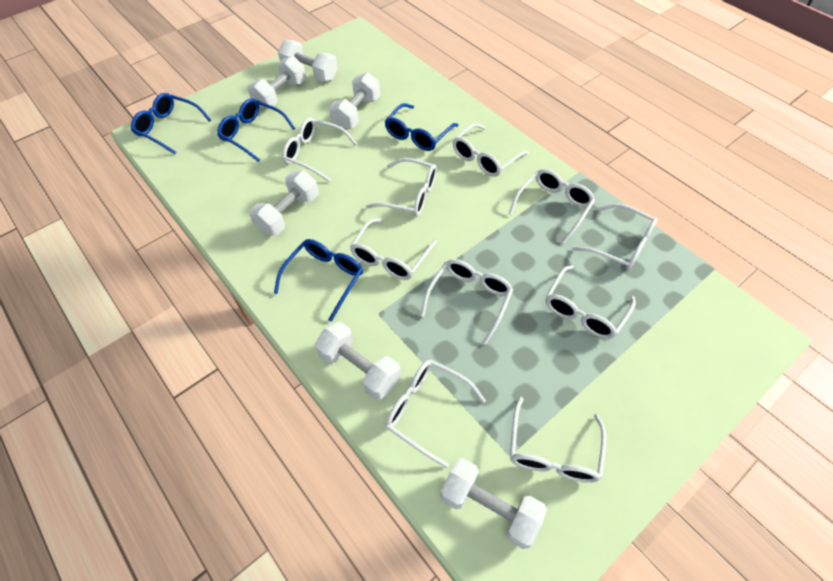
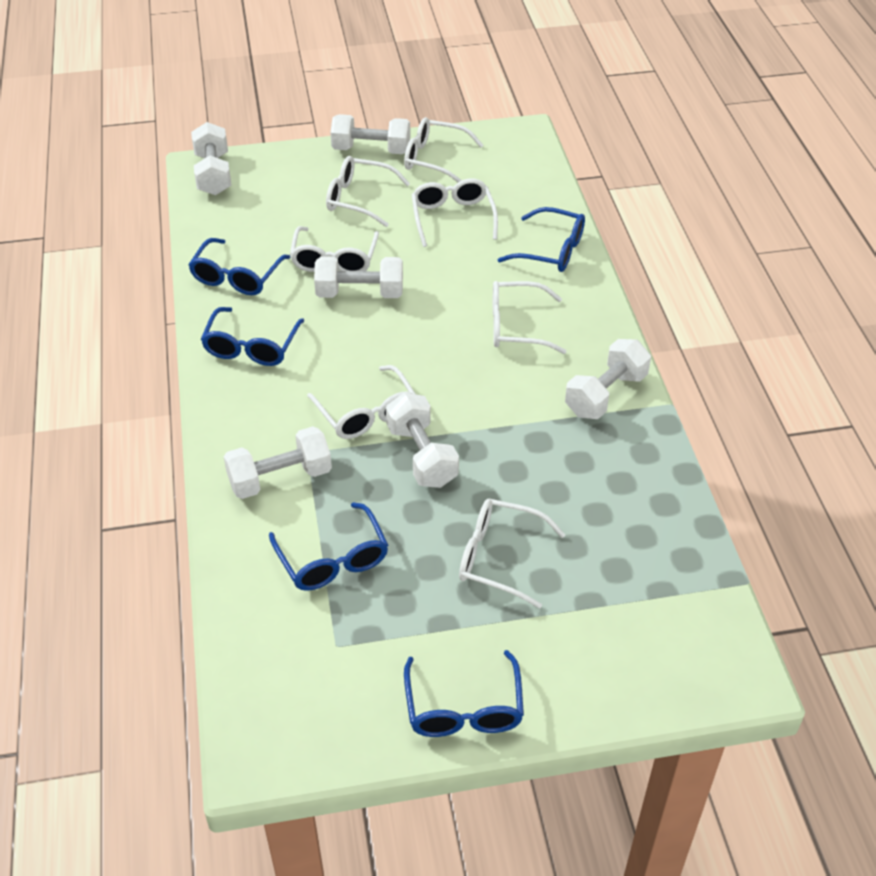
blue glasses: 4 -> 5
white glasses: 10 -> 7

